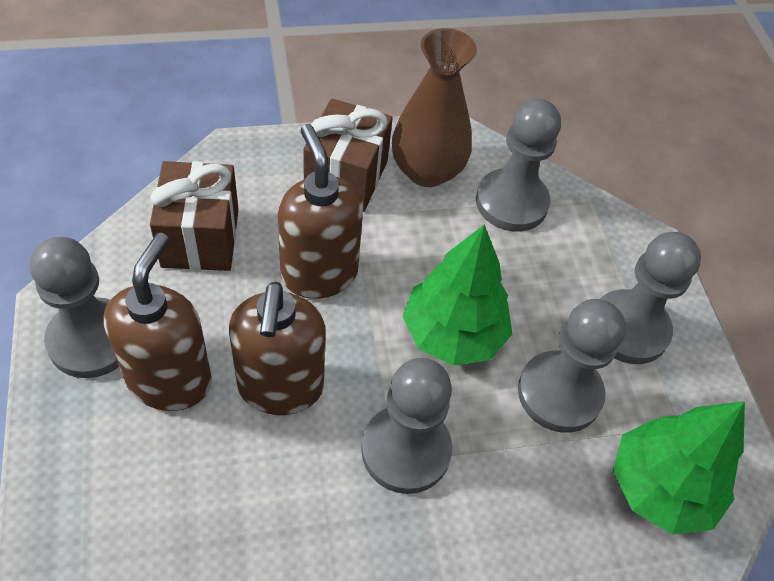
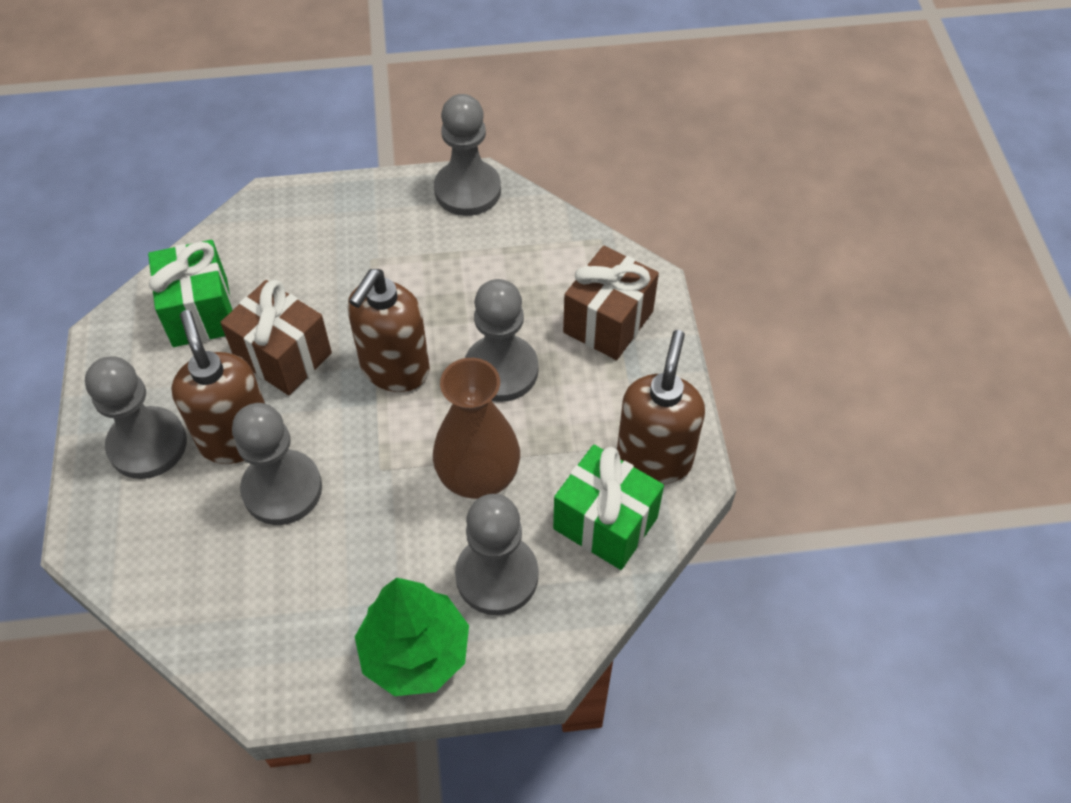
green gift: 0 -> 2
green tree: 2 -> 1

